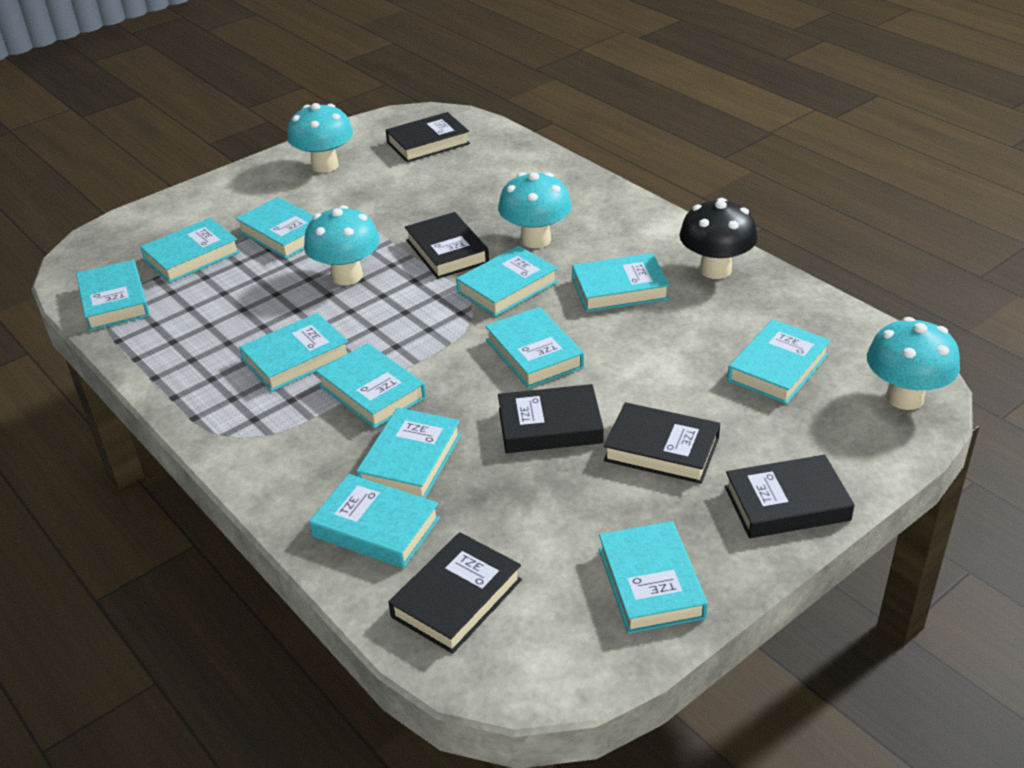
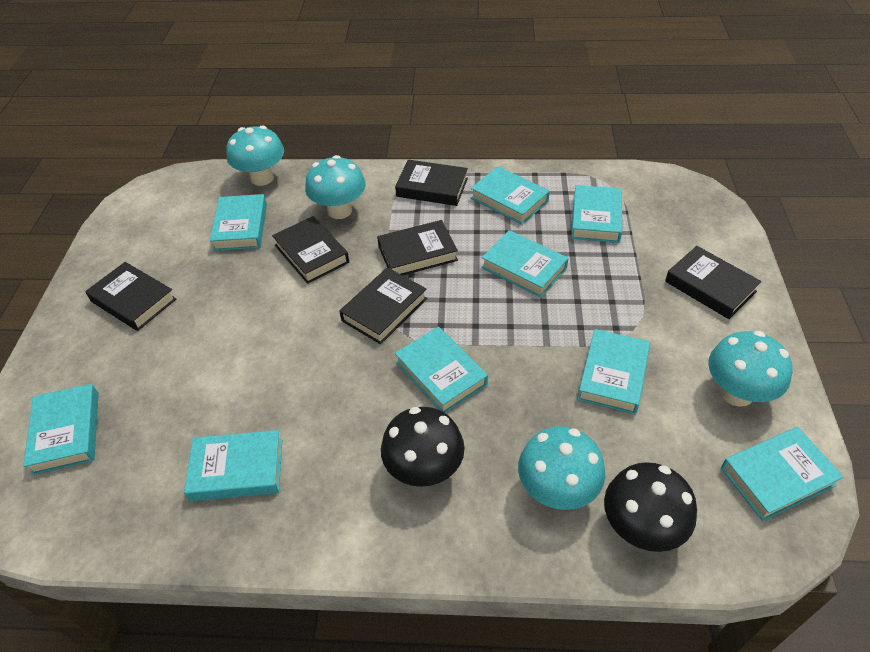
black mushroom: 1 -> 2
turquoise book: 12 -> 9

